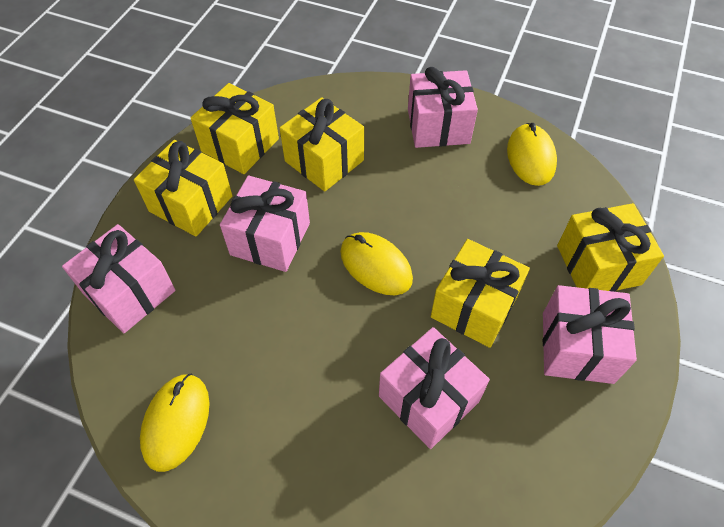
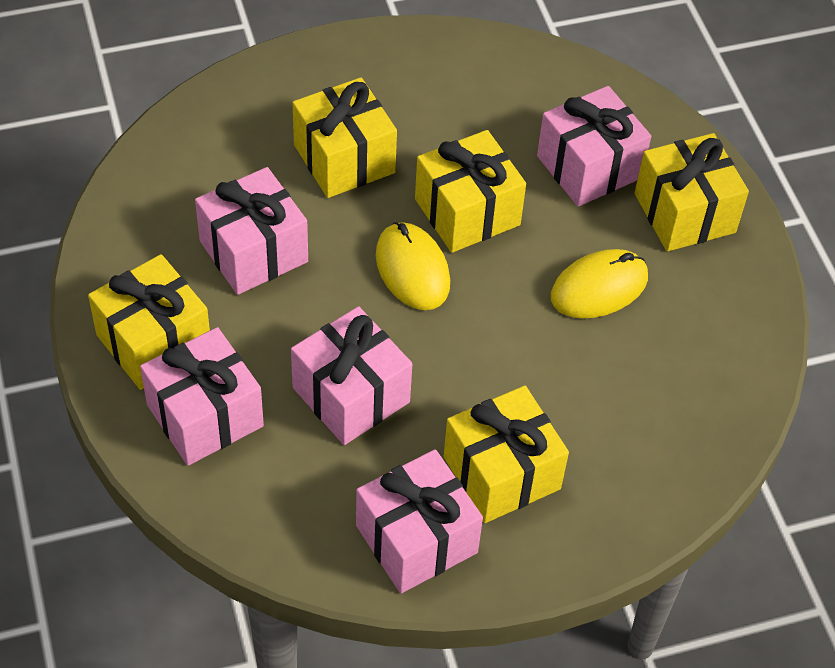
yellow mouse: 3 -> 2

